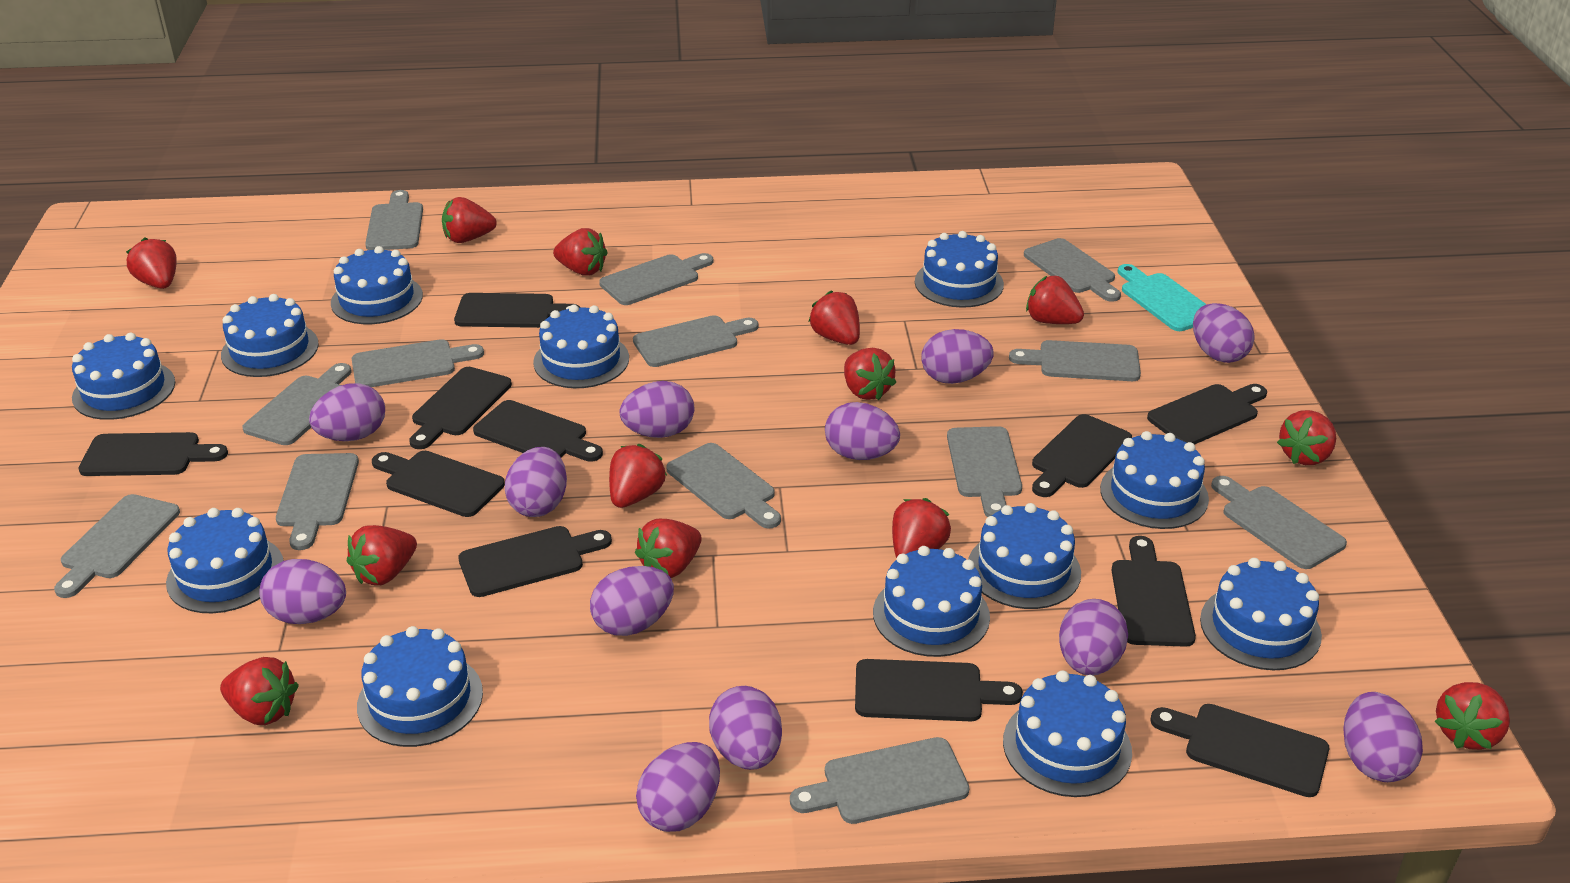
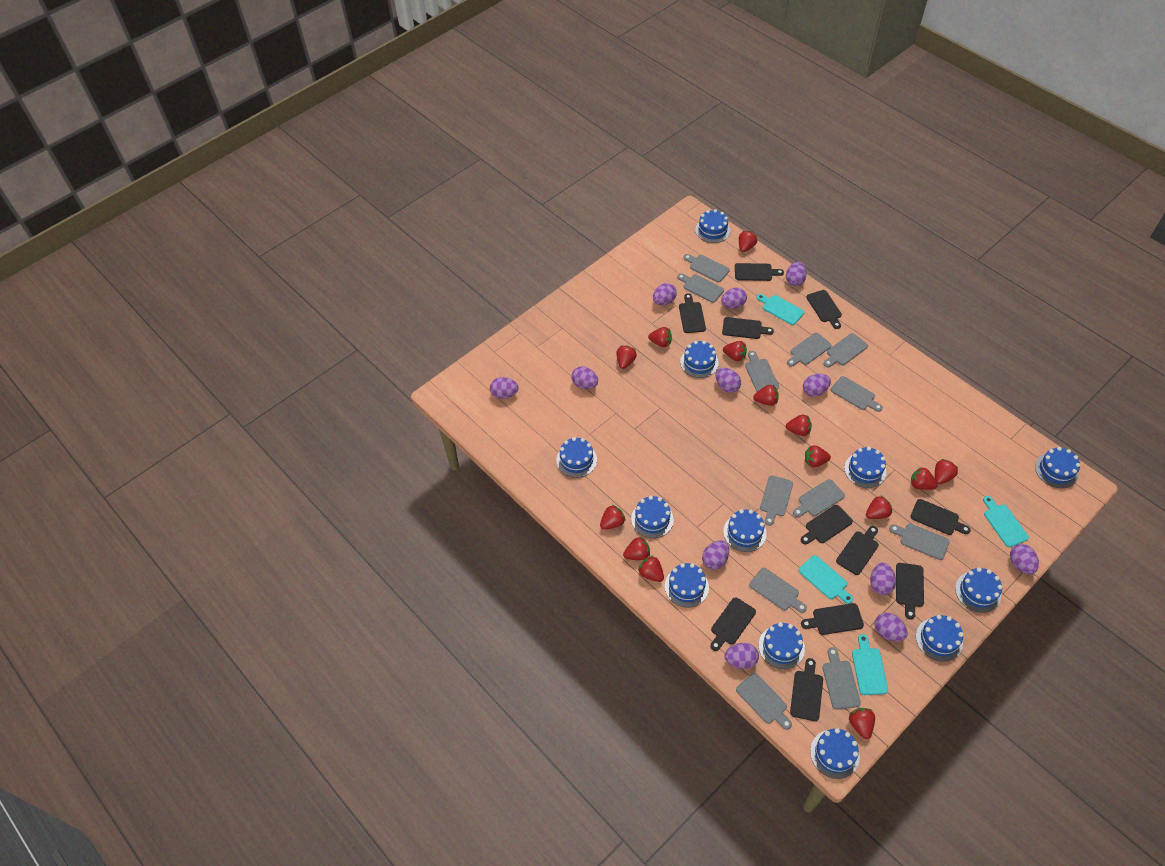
grey cutting board: 13 -> 12
red strawberry: 13 -> 14
turquoise cutting board: 1 -> 4

